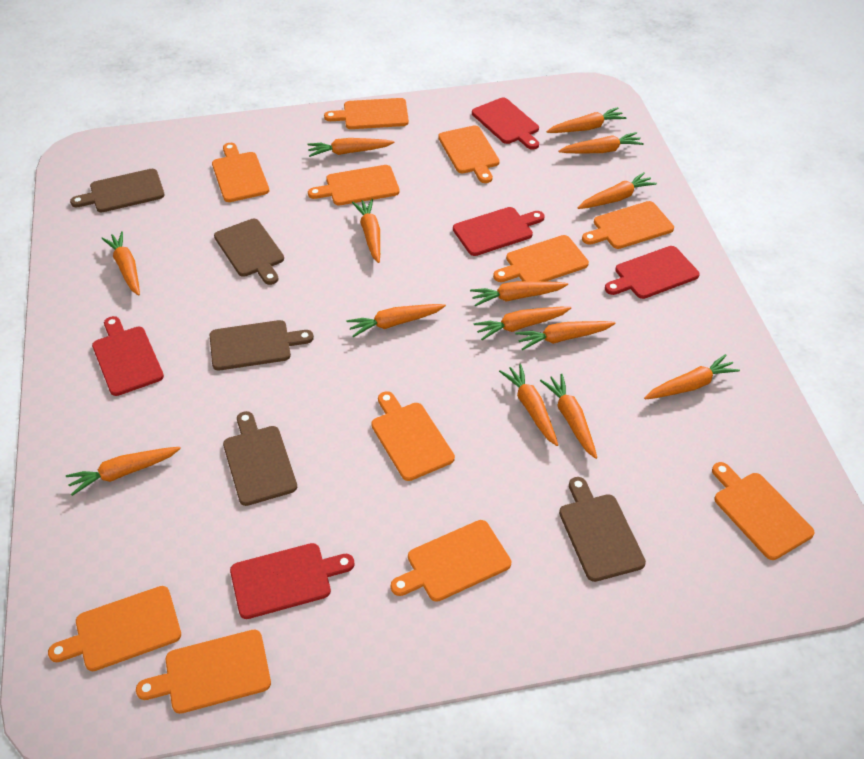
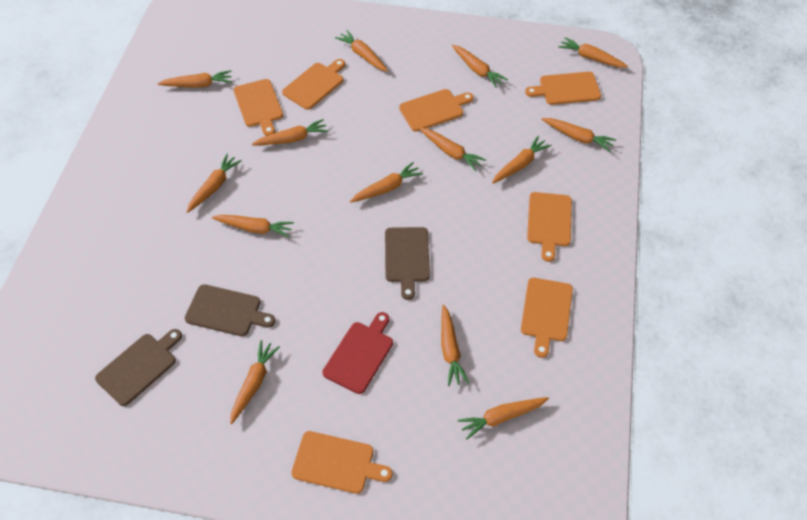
brown cutting board: 5 -> 3
orange cutting board: 11 -> 7
red cutting board: 5 -> 1

